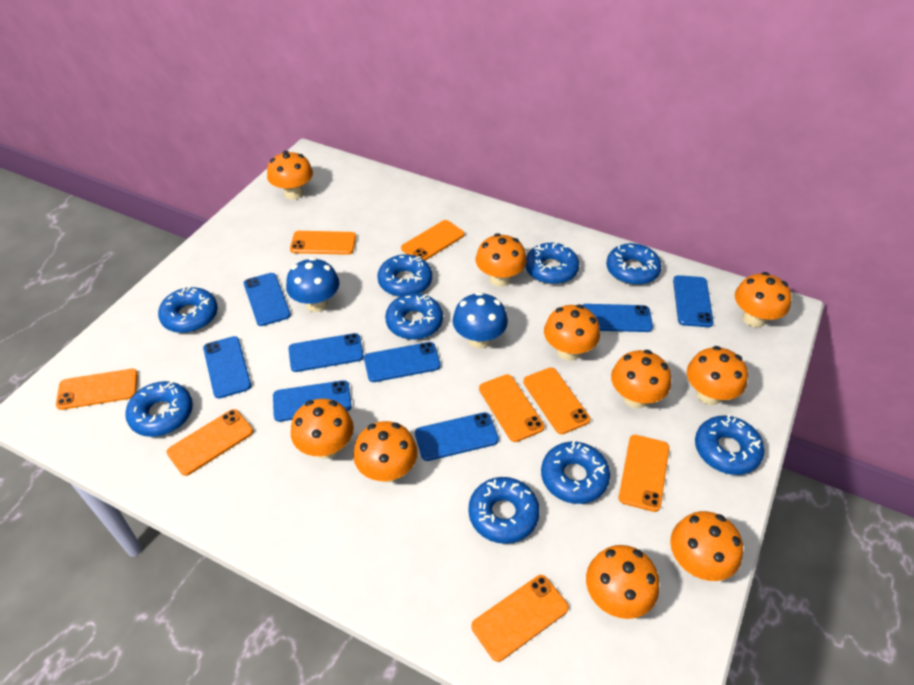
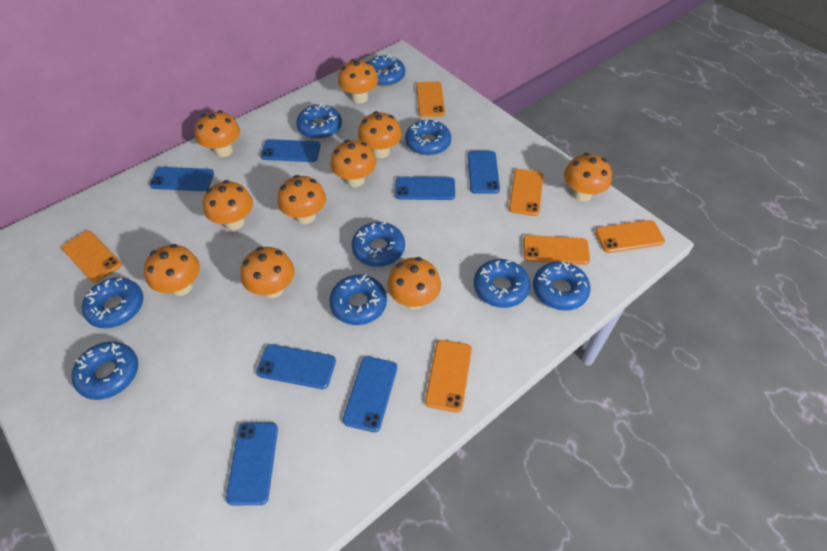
blue mushroom: 2 -> 0
blue phone: 8 -> 7
orange phone: 8 -> 6

